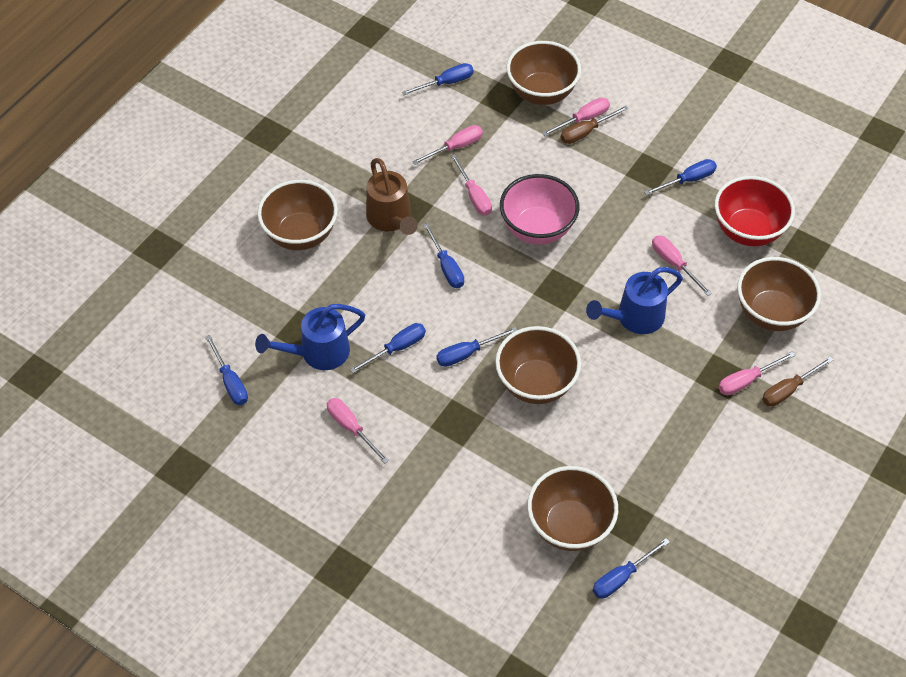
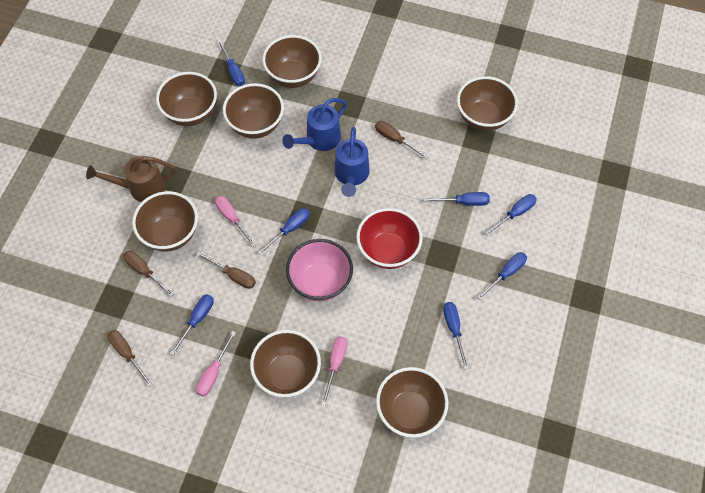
brown bowl: 5 -> 7
brown screwdriver: 2 -> 4
pink screwdriver: 6 -> 3

